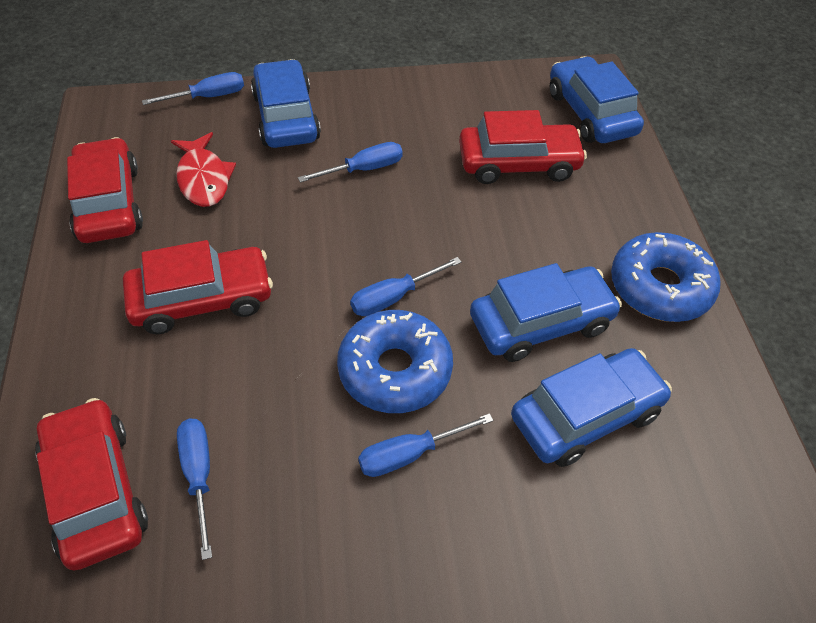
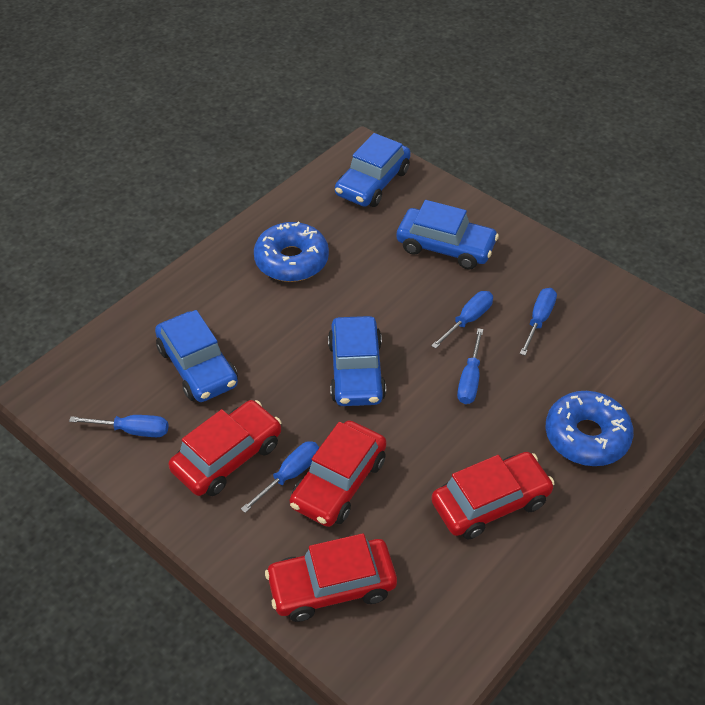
red fish: 1 -> 0

